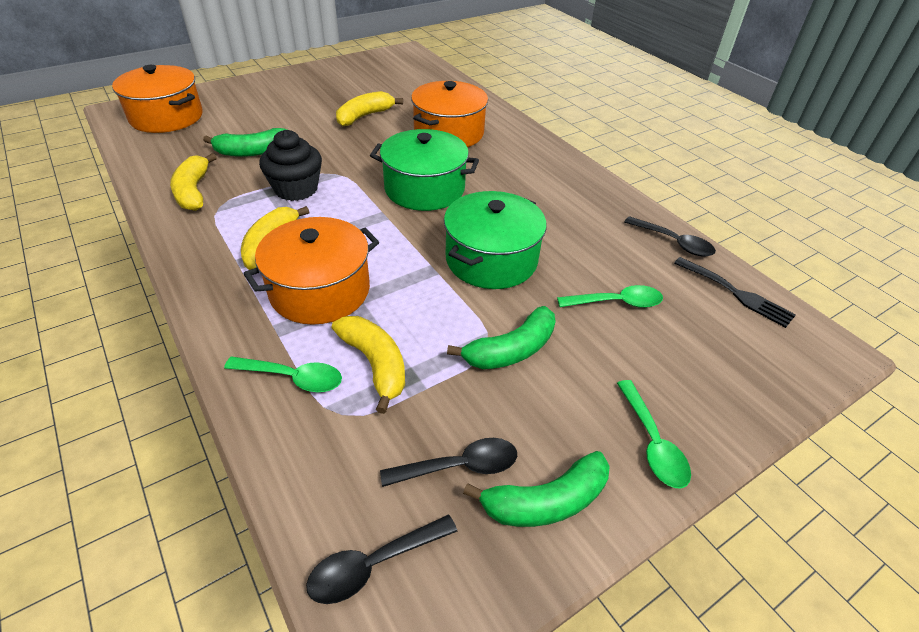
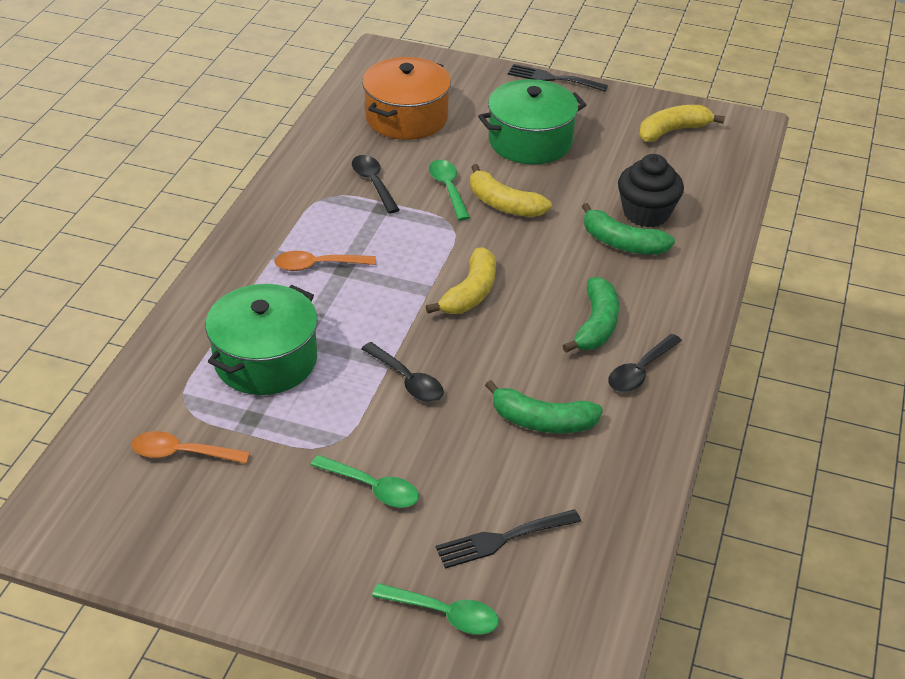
black fork: 1 -> 2
orange pot: 3 -> 1
orange spoon: 0 -> 2
yellow banana: 4 -> 3

